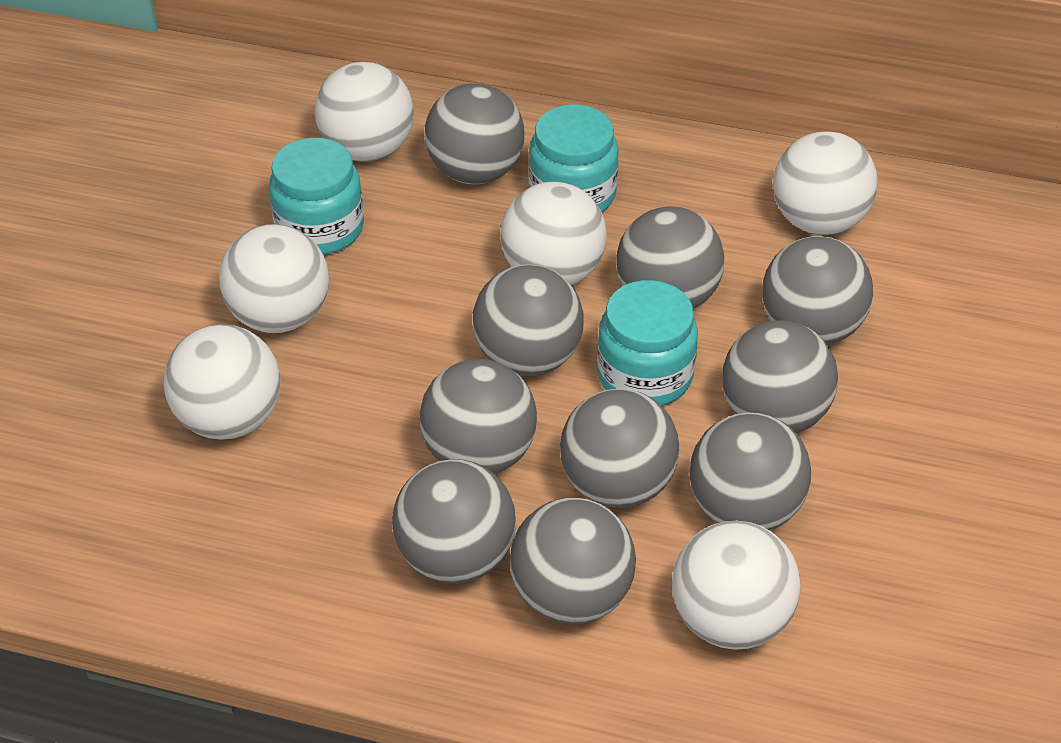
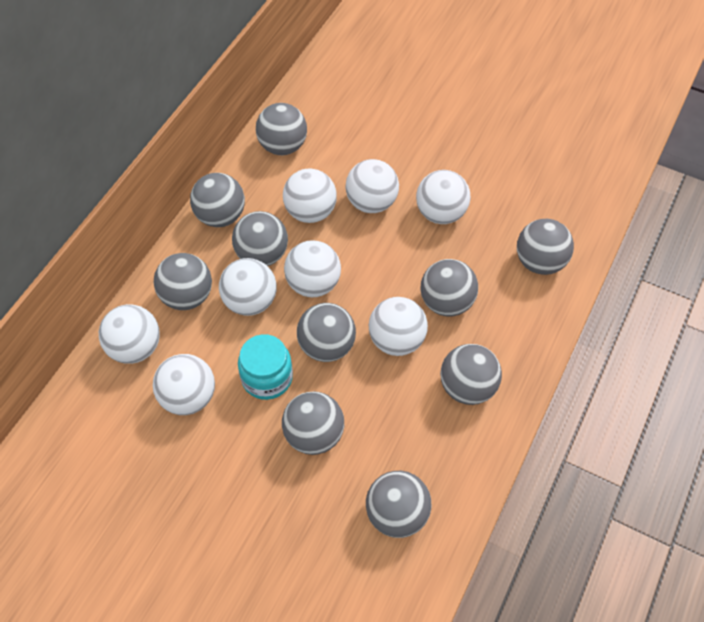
turquoise jar: 3 -> 1
white ball: 6 -> 8

